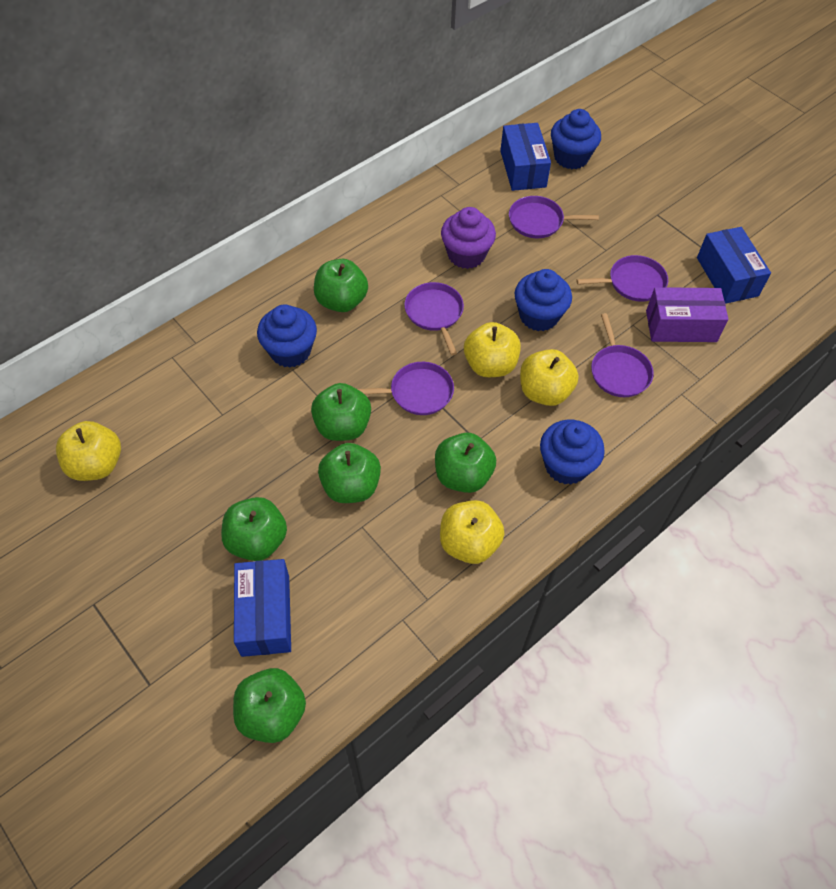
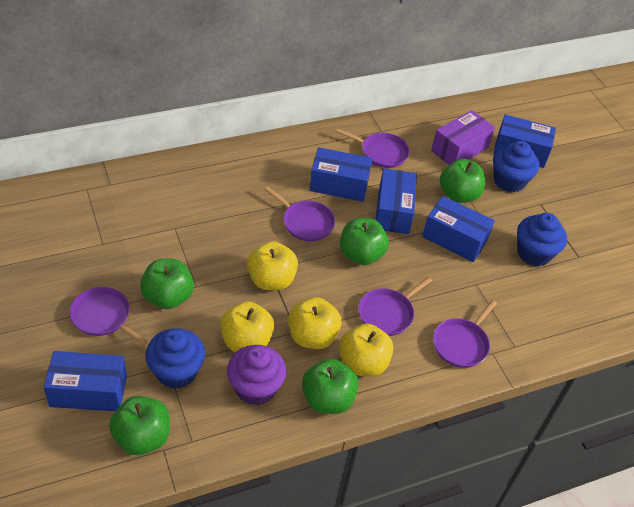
blue box: 3 -> 5
blue cupcake: 4 -> 3
green apple: 6 -> 5

